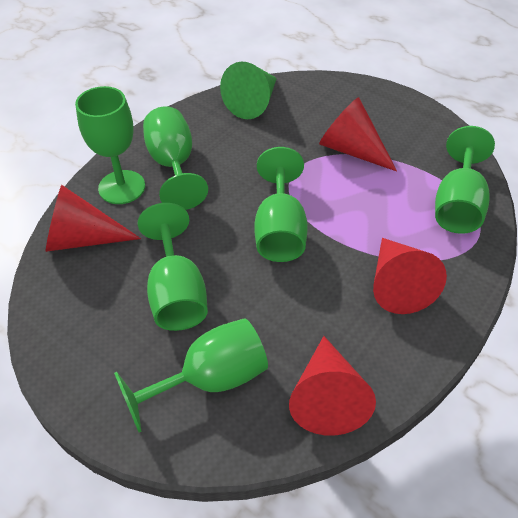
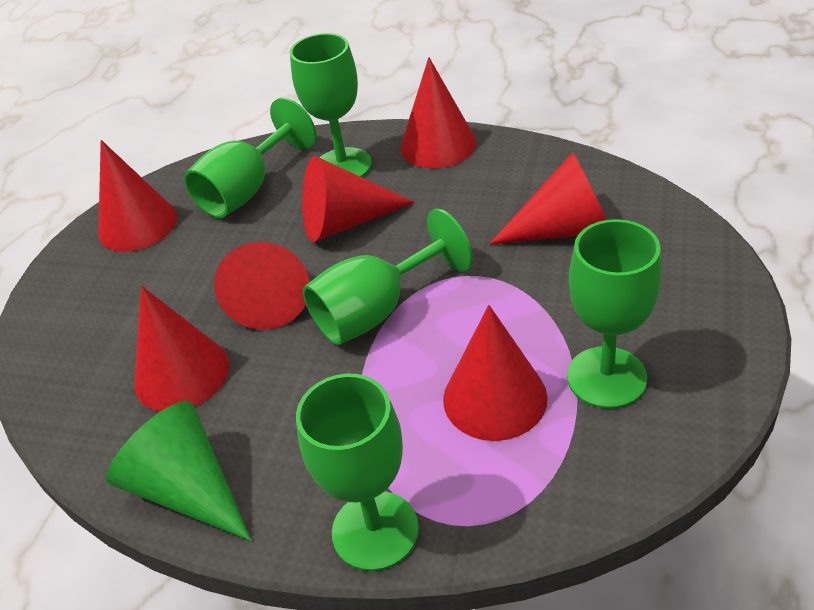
green goblet: 6 -> 5
red cone: 4 -> 7

